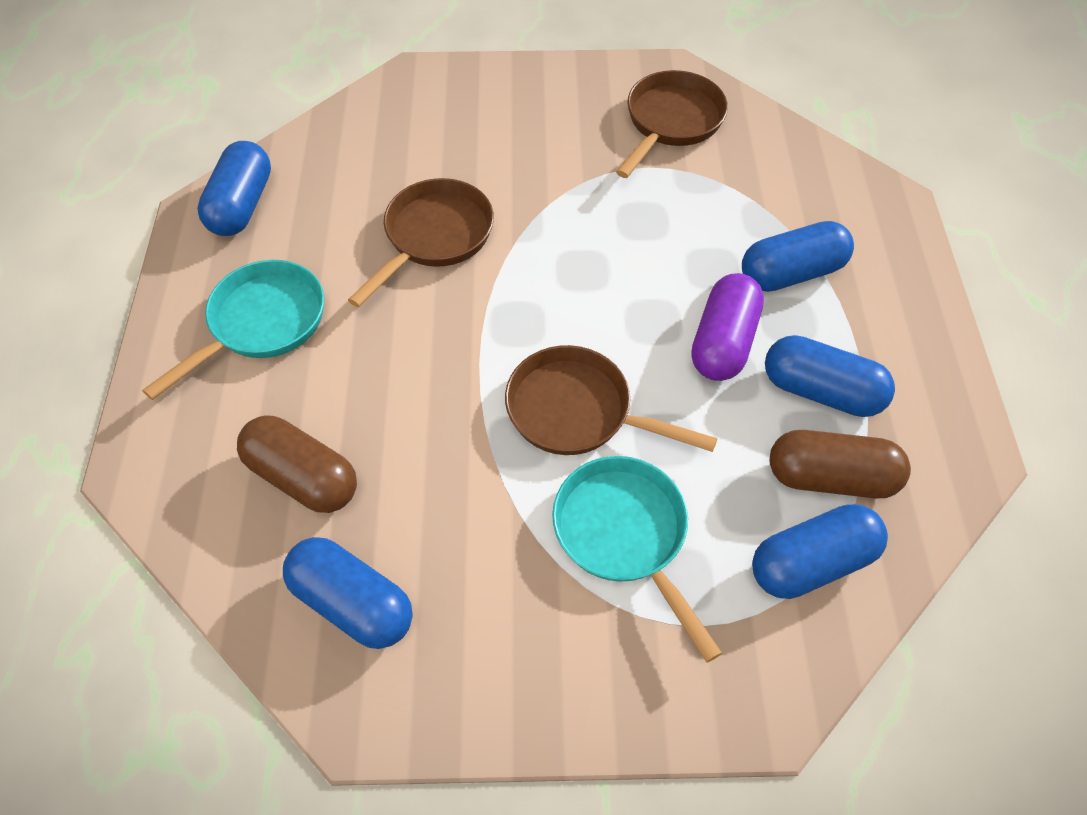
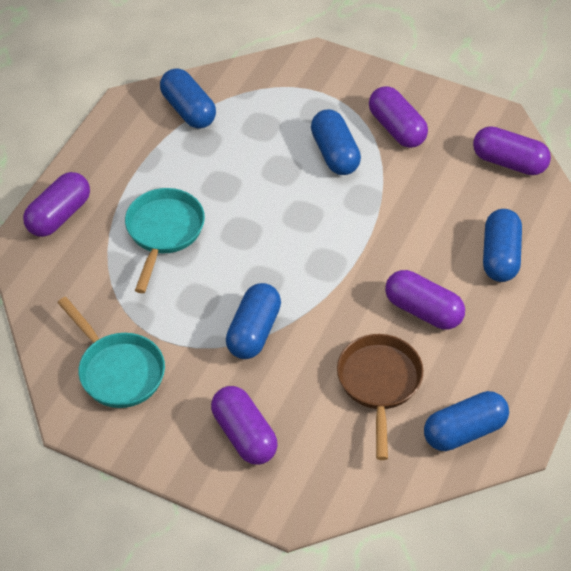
brown capsule: 2 -> 0
brown pan: 3 -> 1
purple capsule: 1 -> 5

